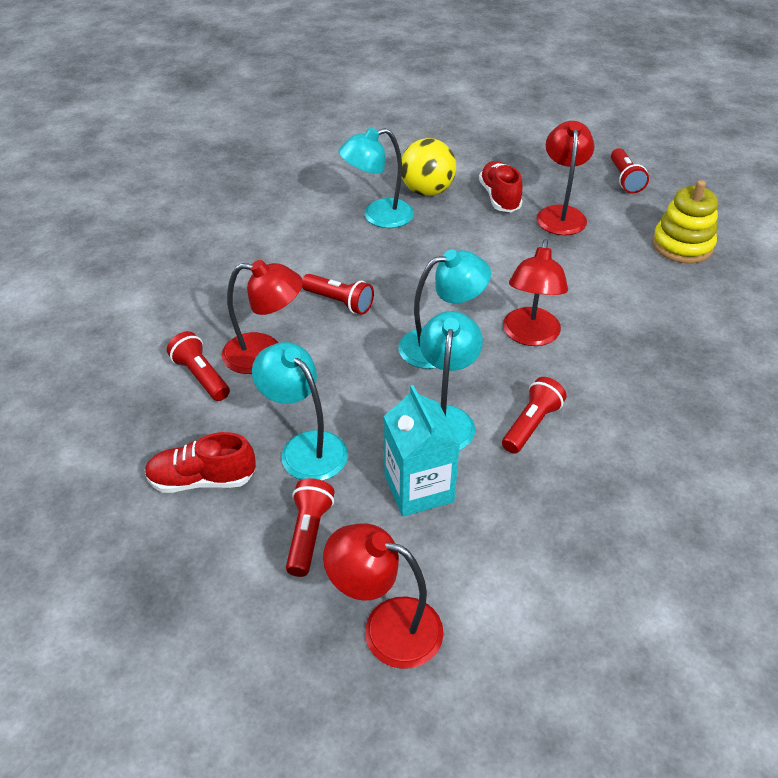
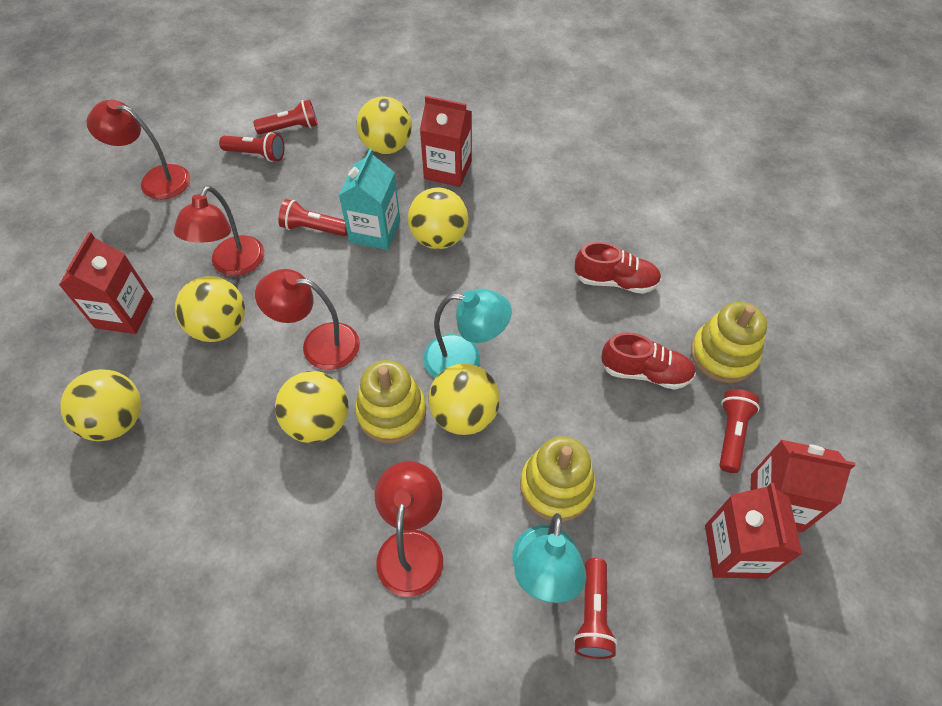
red carton: 0 -> 4
turquoise lamp: 4 -> 2
yellow ball: 1 -> 6
yellow stacking toy: 1 -> 3

